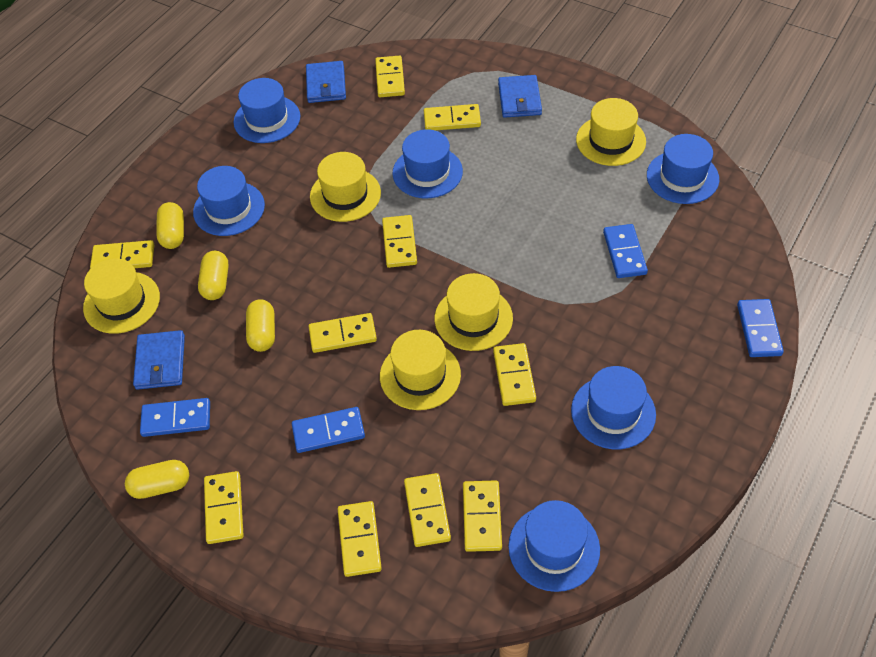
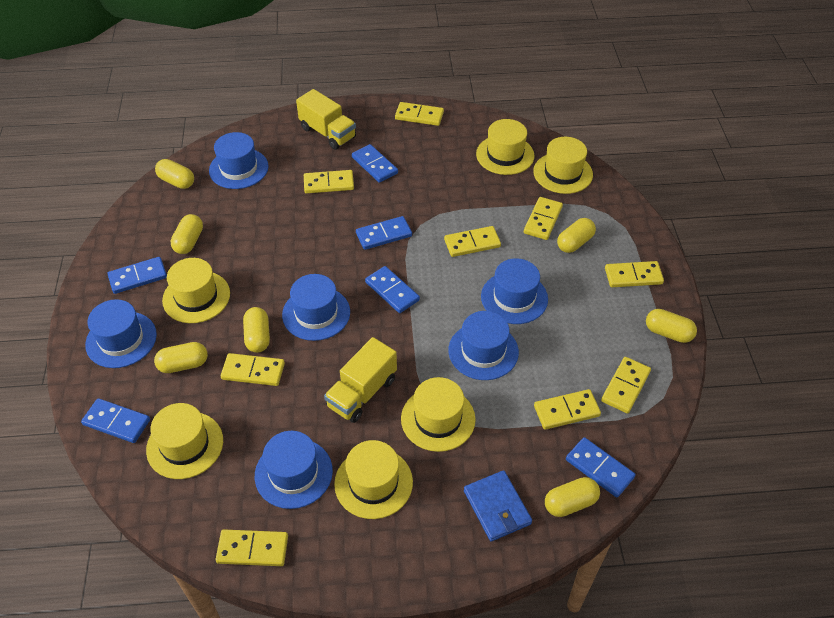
blue domino: 4 -> 6
blue wallet: 3 -> 1
yellow capsule: 4 -> 7
yellow domino: 10 -> 9
yellow hat: 5 -> 6
yellow truck: 0 -> 2

